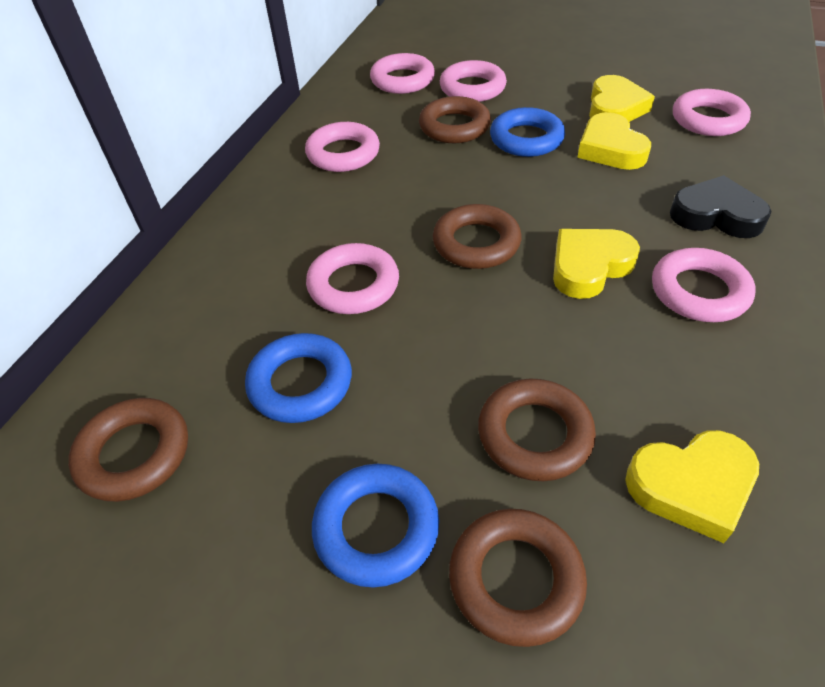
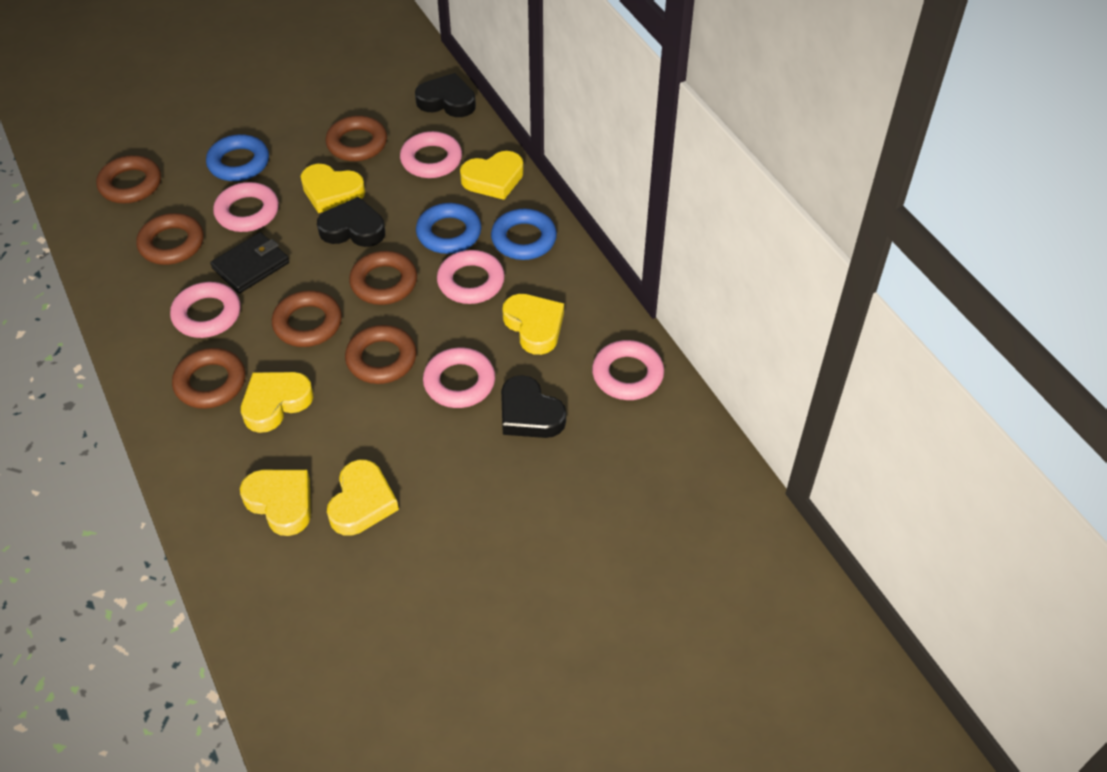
black heart: 1 -> 3
black wallet: 0 -> 1
brown ring: 5 -> 7
yellow heart: 4 -> 6

